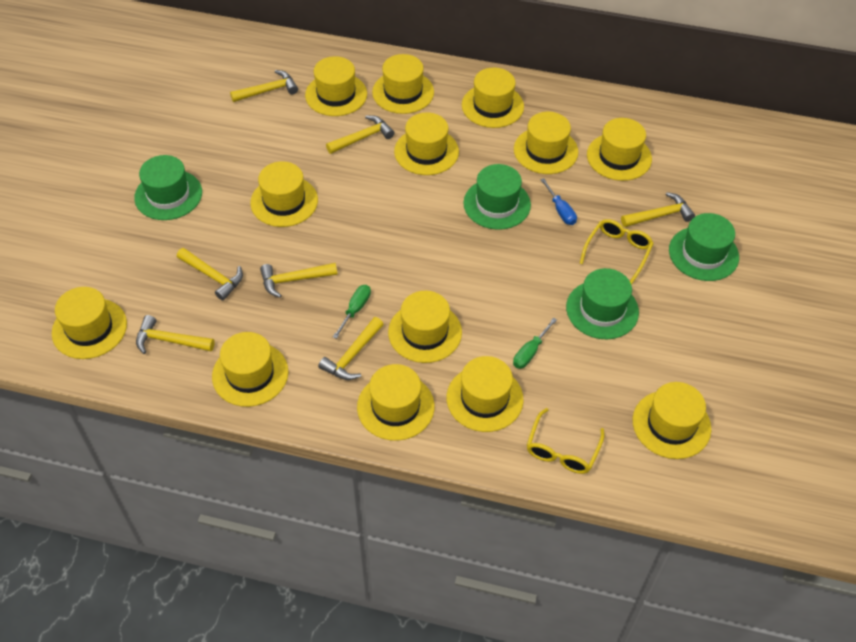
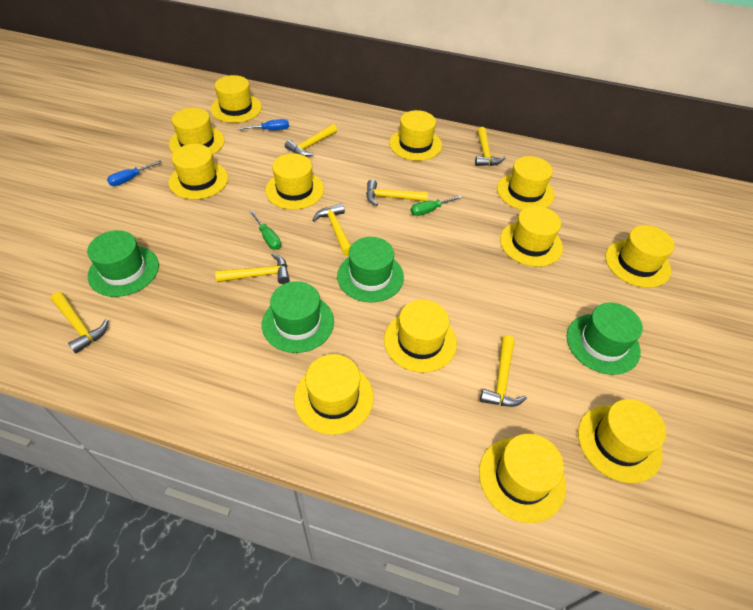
blue screwdriver: 1 -> 2
yellow glasses: 2 -> 0
yellow hat: 13 -> 12

